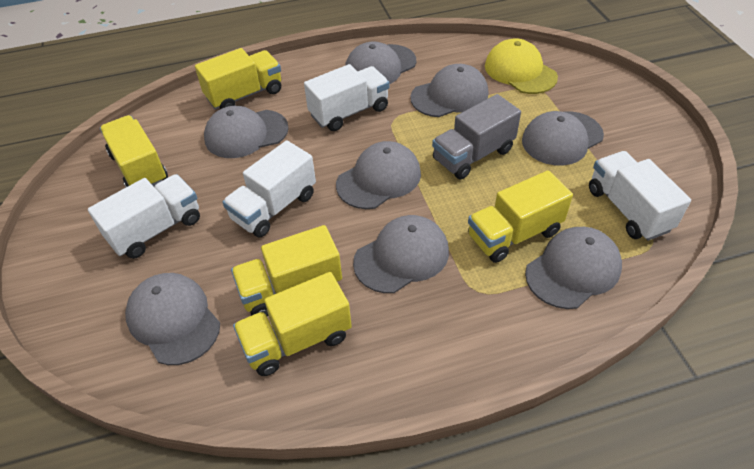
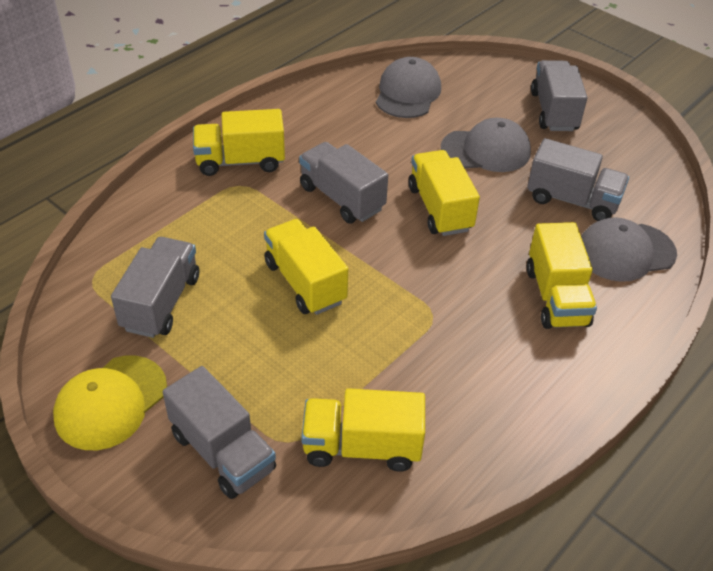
grey cap: 8 -> 3
grey truck: 1 -> 5
white truck: 4 -> 0

